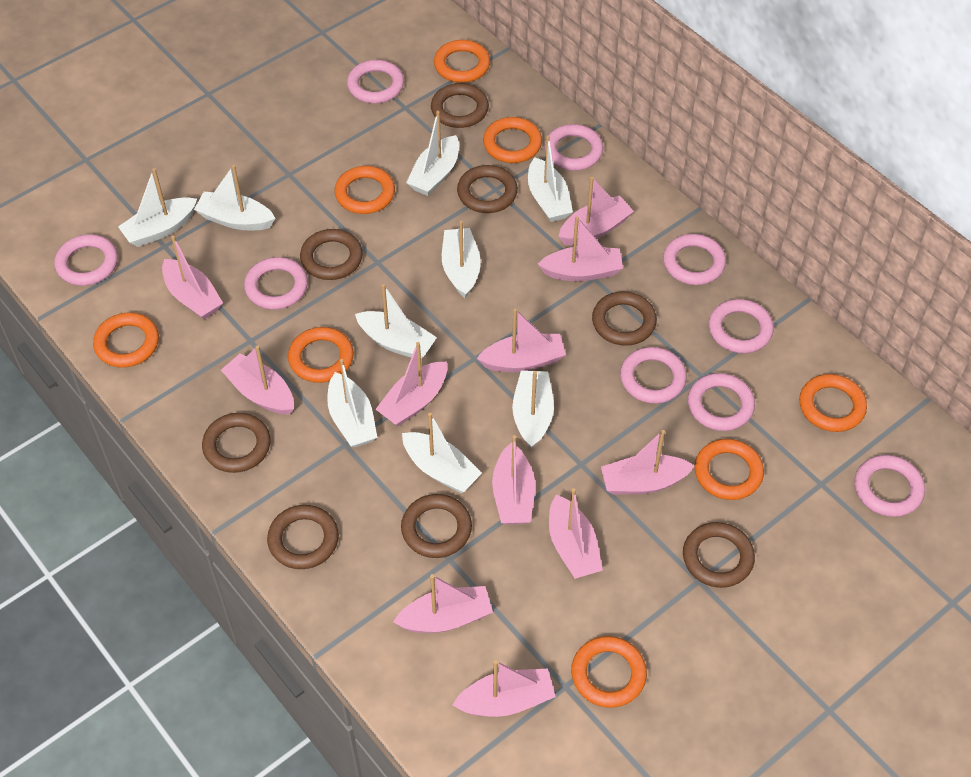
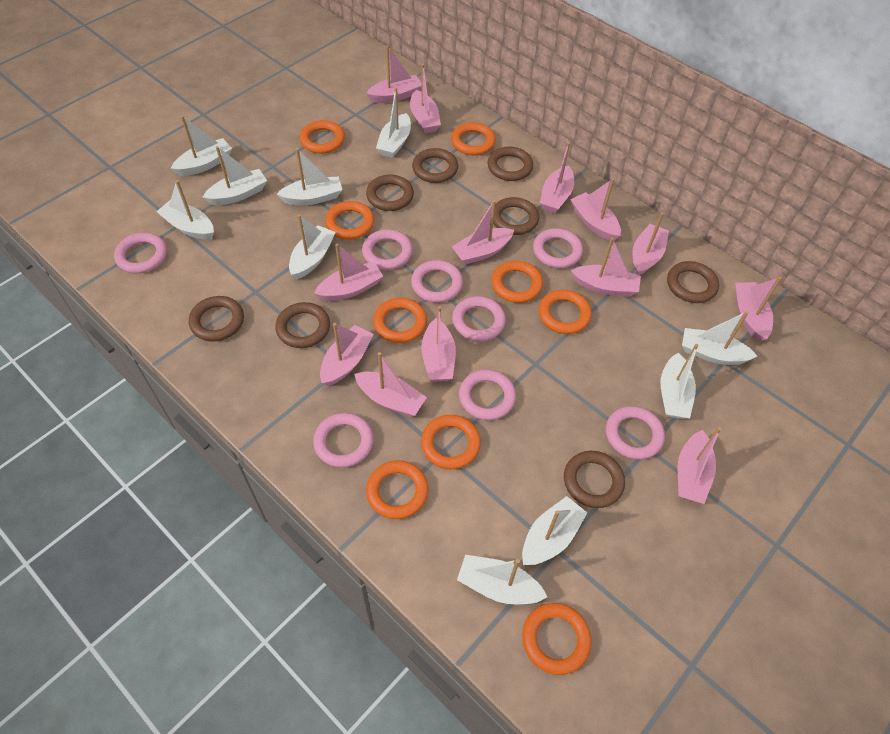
orange ring: 8 -> 9
pink boat: 11 -> 13
pink ring: 9 -> 8
white boat: 9 -> 10

